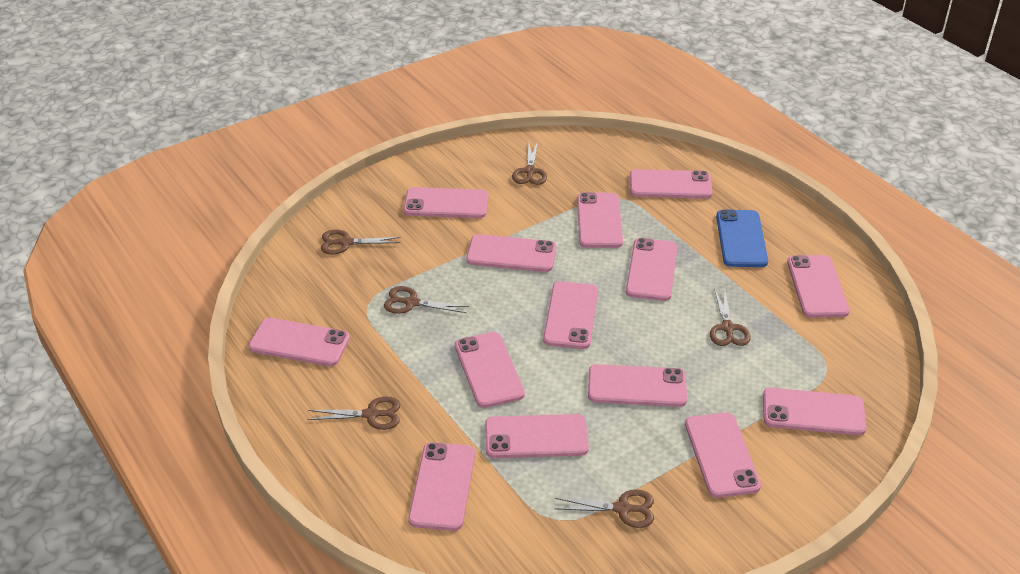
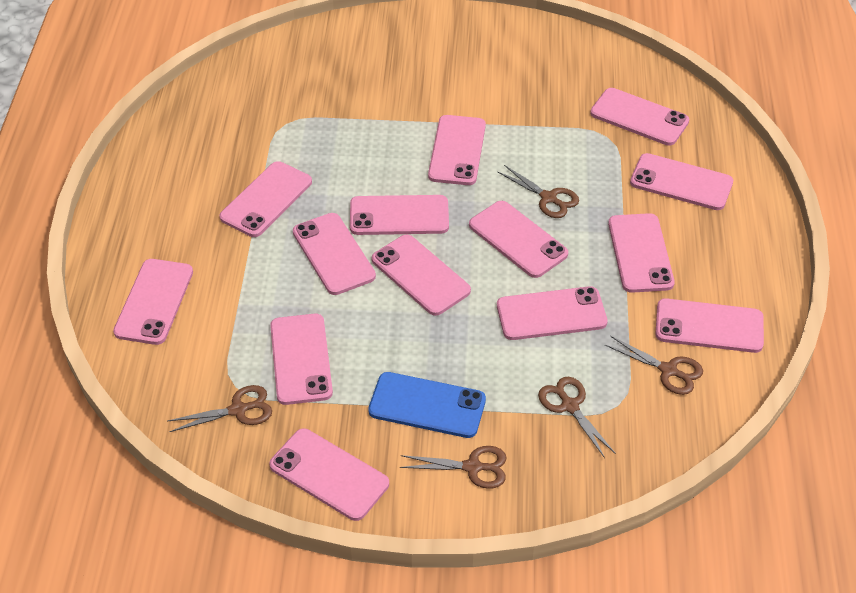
brown scissors: 6 -> 5

